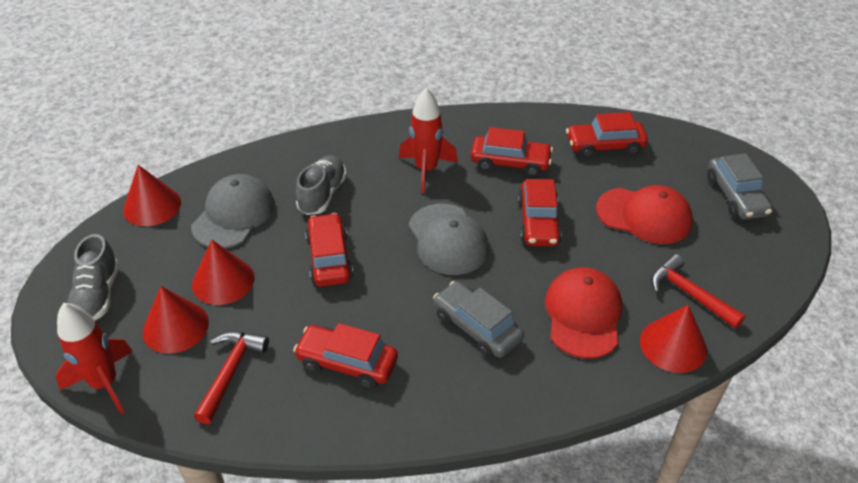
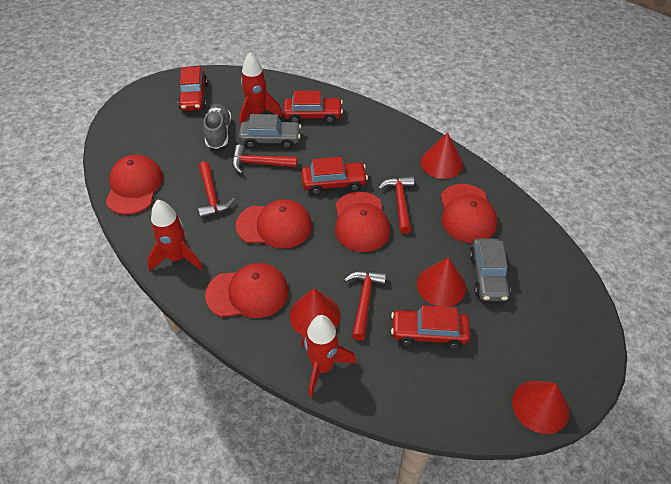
grey cap: 2 -> 0
grey shoe: 2 -> 1
red cap: 2 -> 5
red car: 5 -> 4
red hammer: 2 -> 4
red rocket: 2 -> 3

